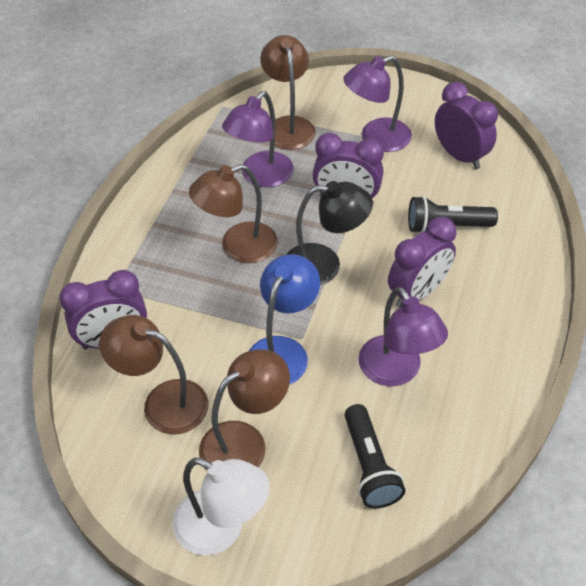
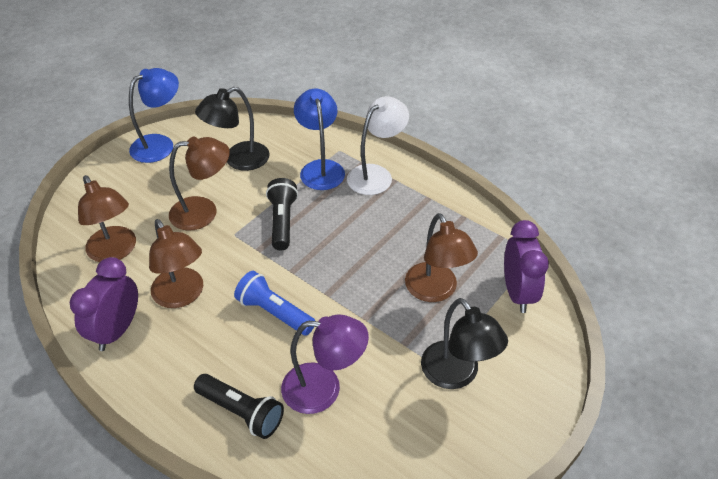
black lamp: 1 -> 2
blue flashlight: 0 -> 1
blue lamp: 1 -> 2
purple clock: 4 -> 2
purple lamp: 3 -> 1

